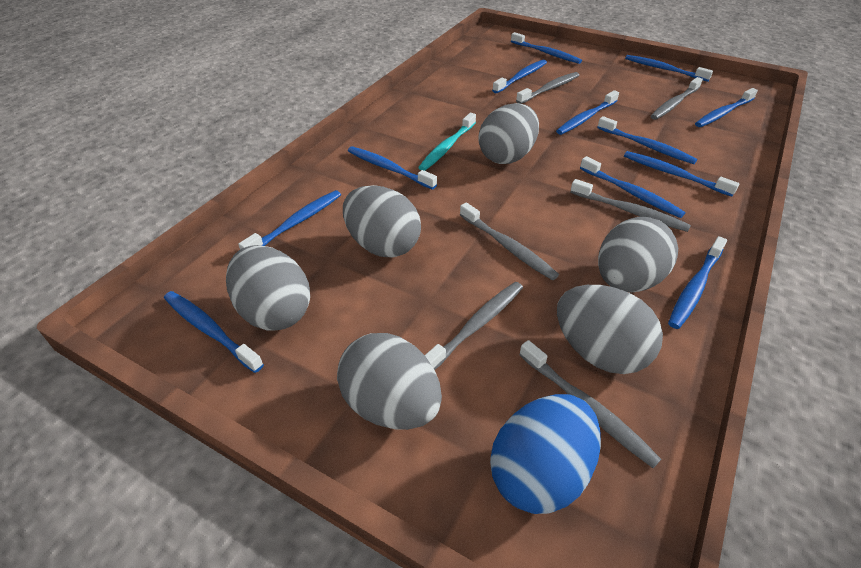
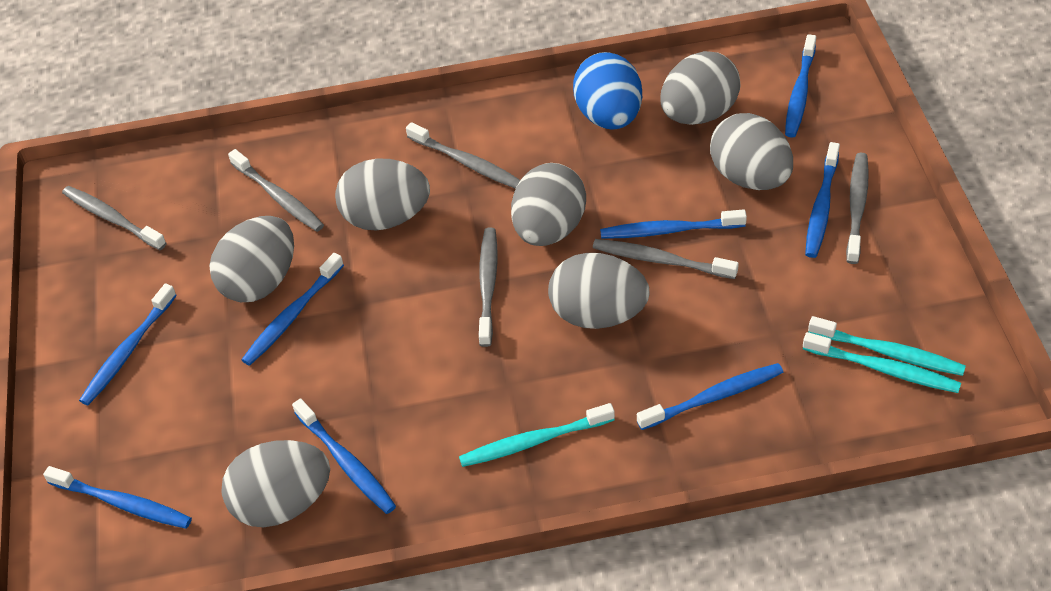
blue toothbrush: 12 -> 8
grey egg: 6 -> 7
turquoise toothbrush: 1 -> 3

